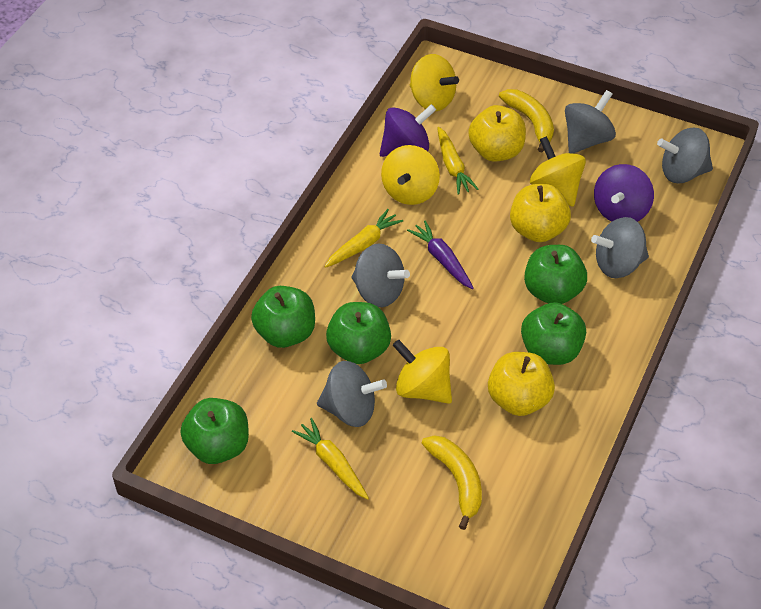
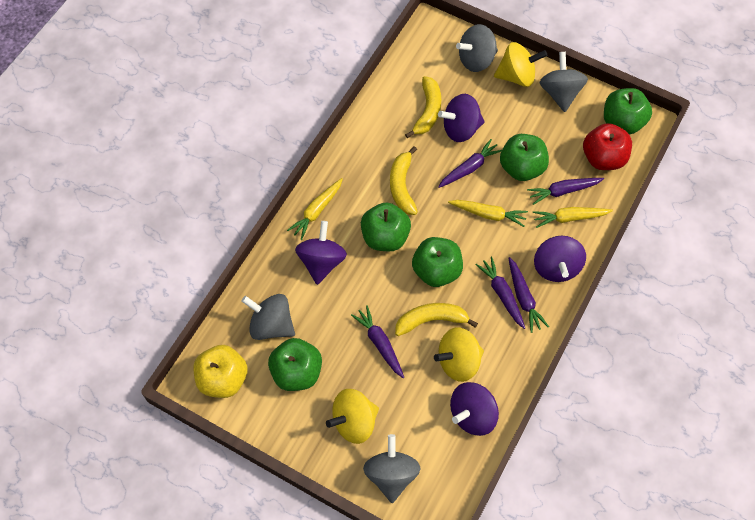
grey spinning top: 5 -> 4
purple carrot: 1 -> 5
purple spinning top: 2 -> 4
red apple: 0 -> 1
yellow apple: 3 -> 1
yellow banana: 2 -> 3
yellow spinning top: 4 -> 3

